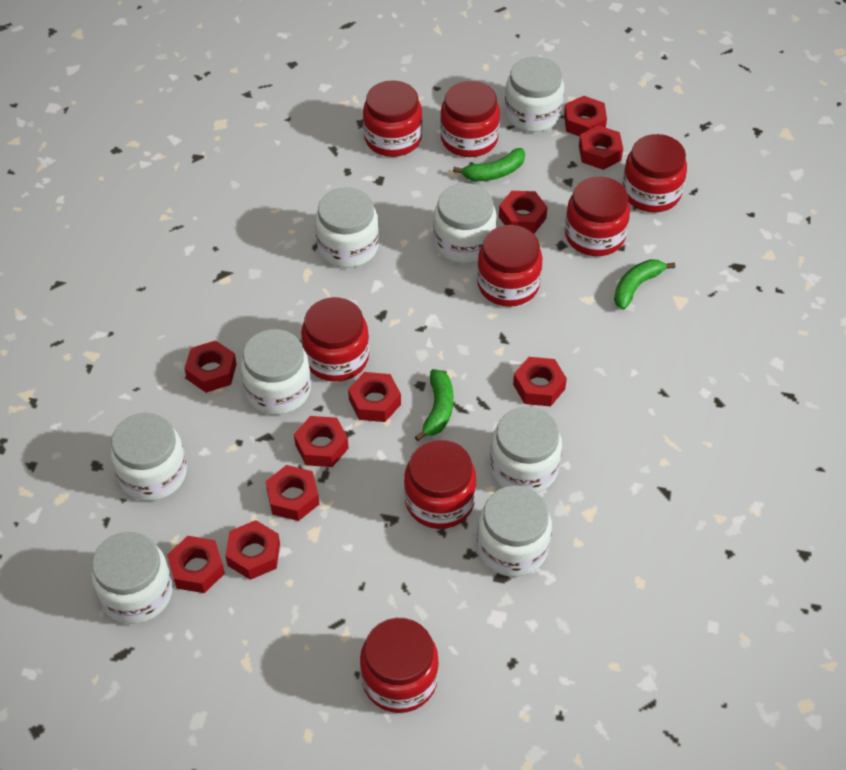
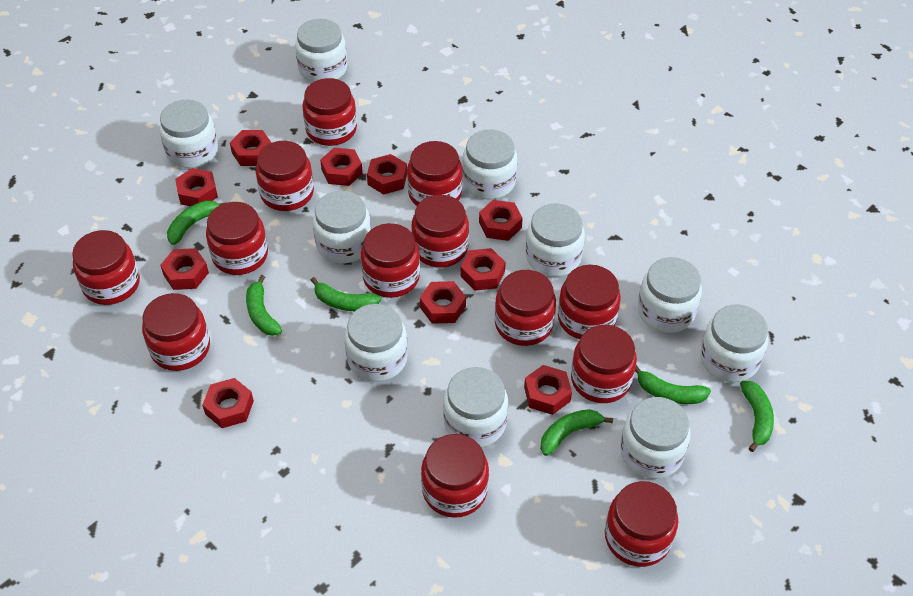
green banana: 3 -> 6
red jar: 8 -> 13
white jar: 8 -> 10

